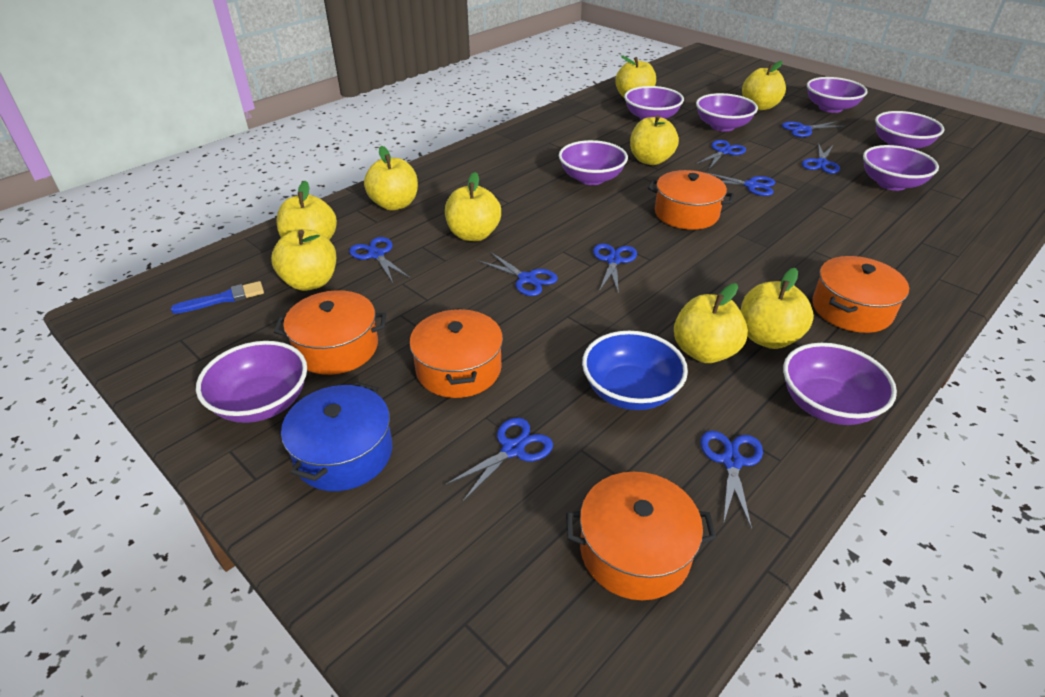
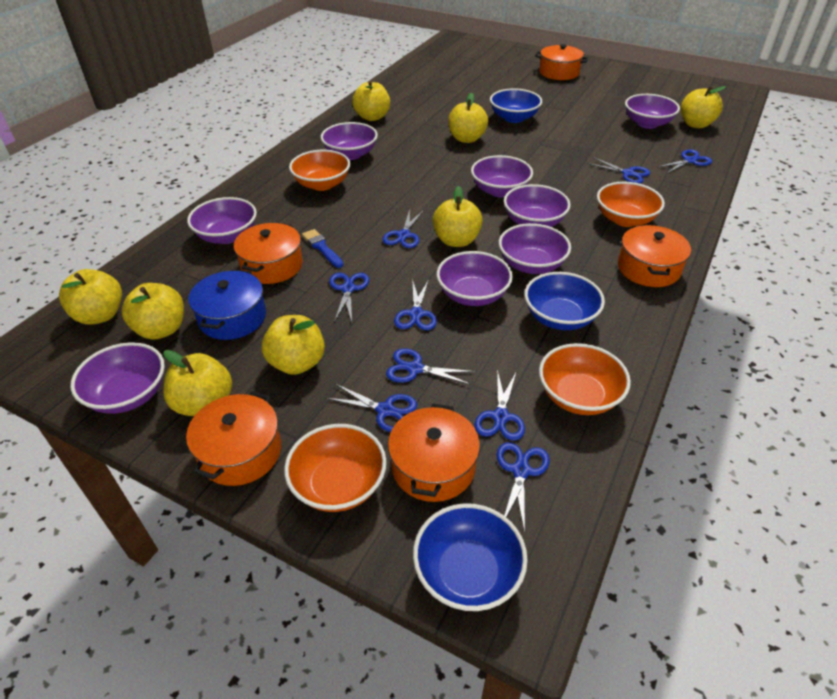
blue bowl: 1 -> 3
orange bowl: 0 -> 4
yellow apple: 9 -> 8

